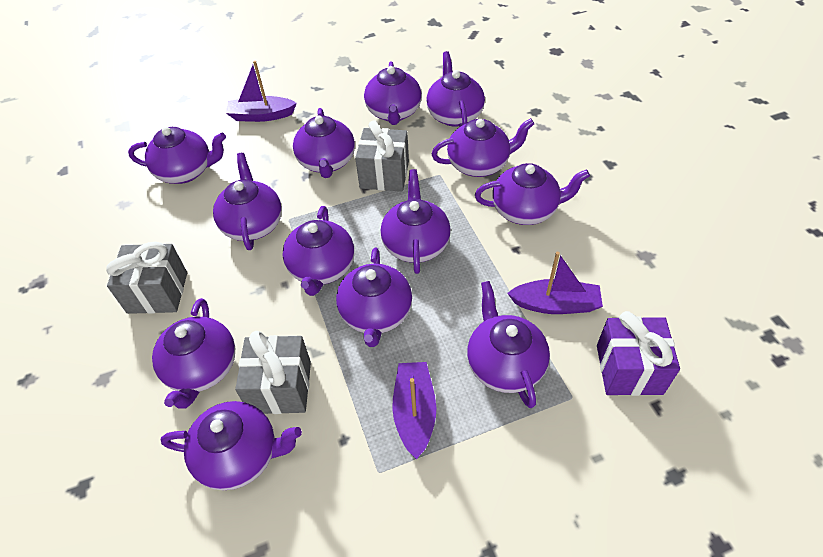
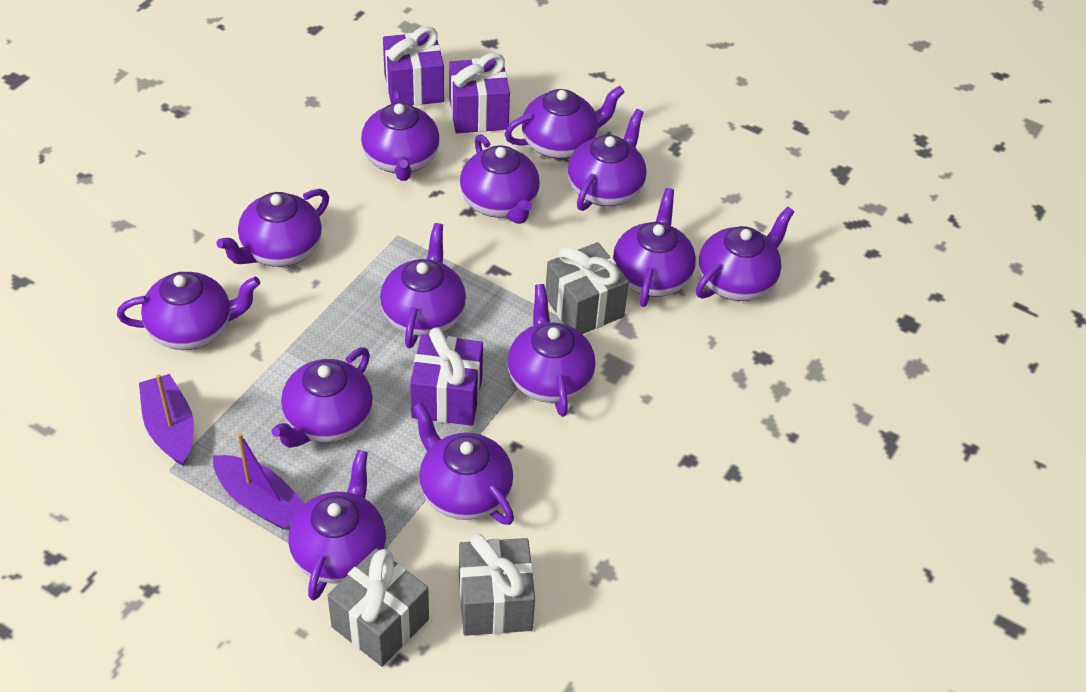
purple boat: 3 -> 2
purple gift: 1 -> 3

